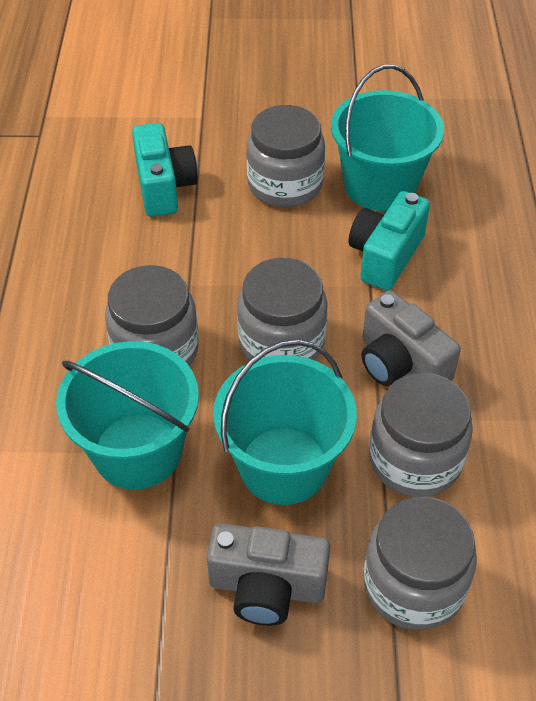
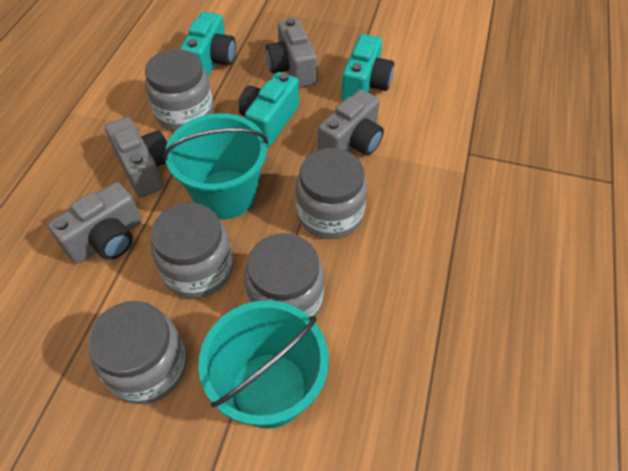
grey camera: 2 -> 4
turquoise bucket: 3 -> 2
turquoise camera: 2 -> 3

